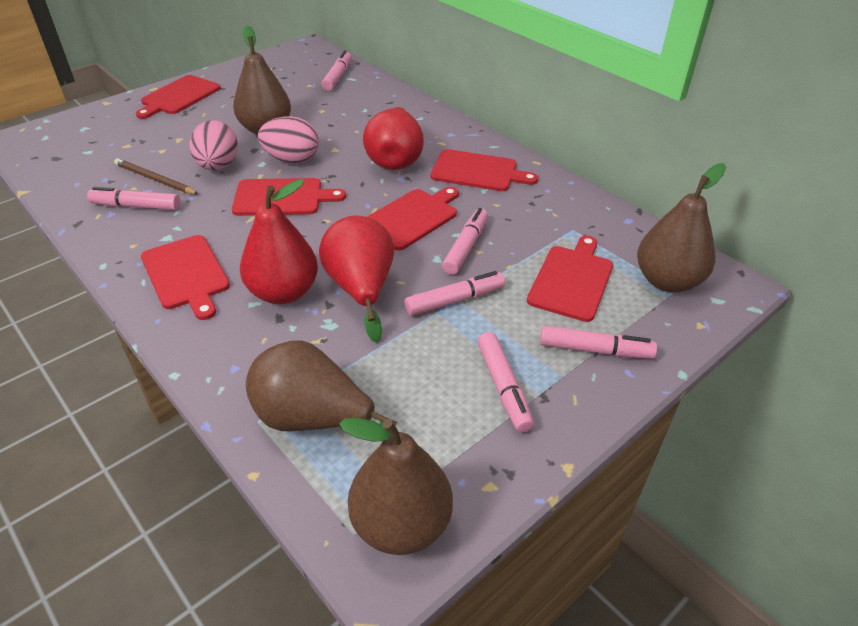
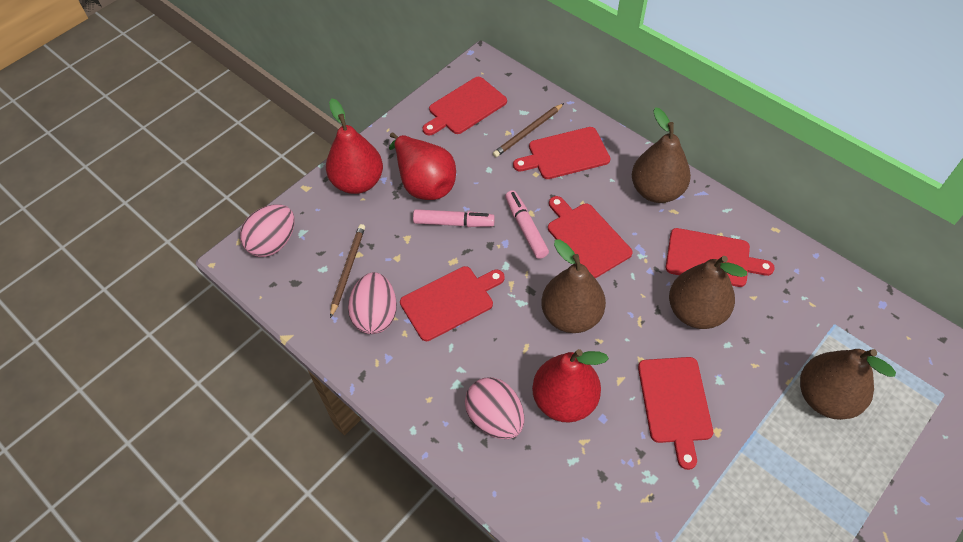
brown pencil: 1 -> 2
pink egg: 2 -> 3
pink marker: 6 -> 2

